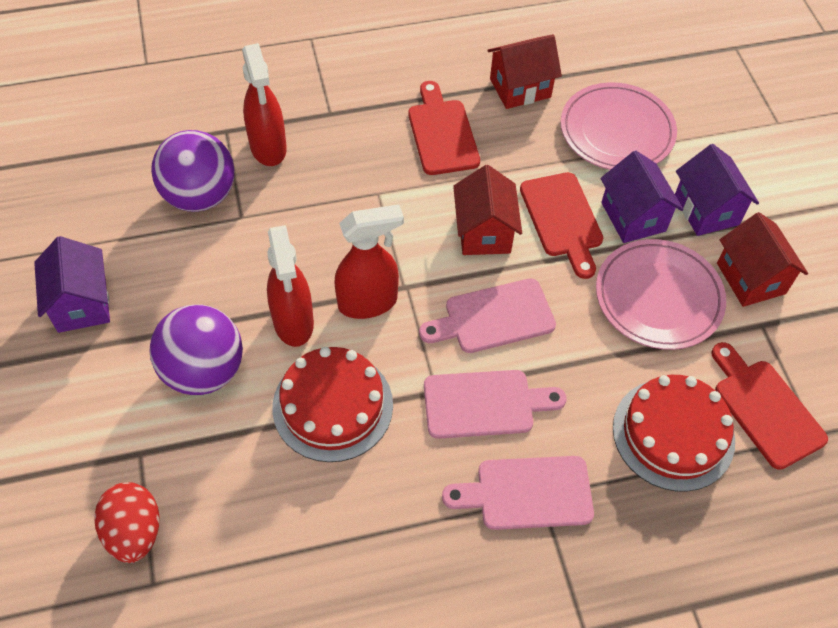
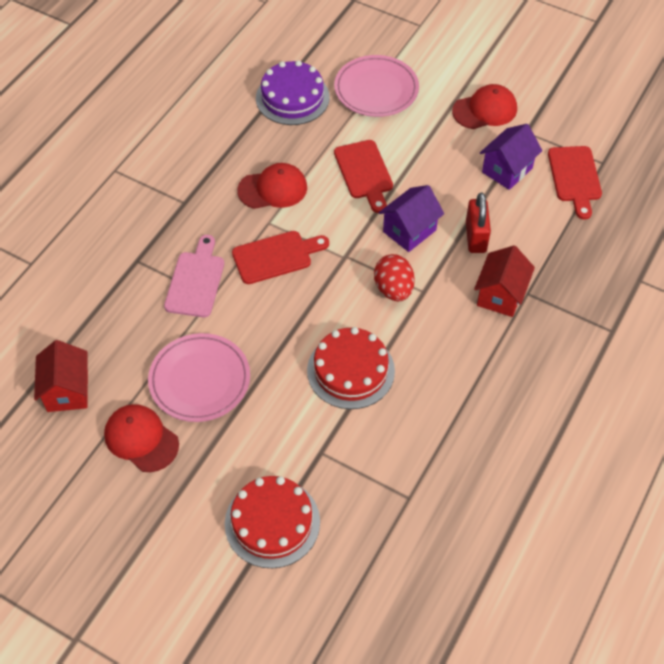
pink cutting board: 3 -> 1
purple ball: 2 -> 0
purple cake: 0 -> 1
purple house: 3 -> 2
red cap: 0 -> 3
red house: 3 -> 2
red padlock: 0 -> 1
red spray bottle: 3 -> 0

